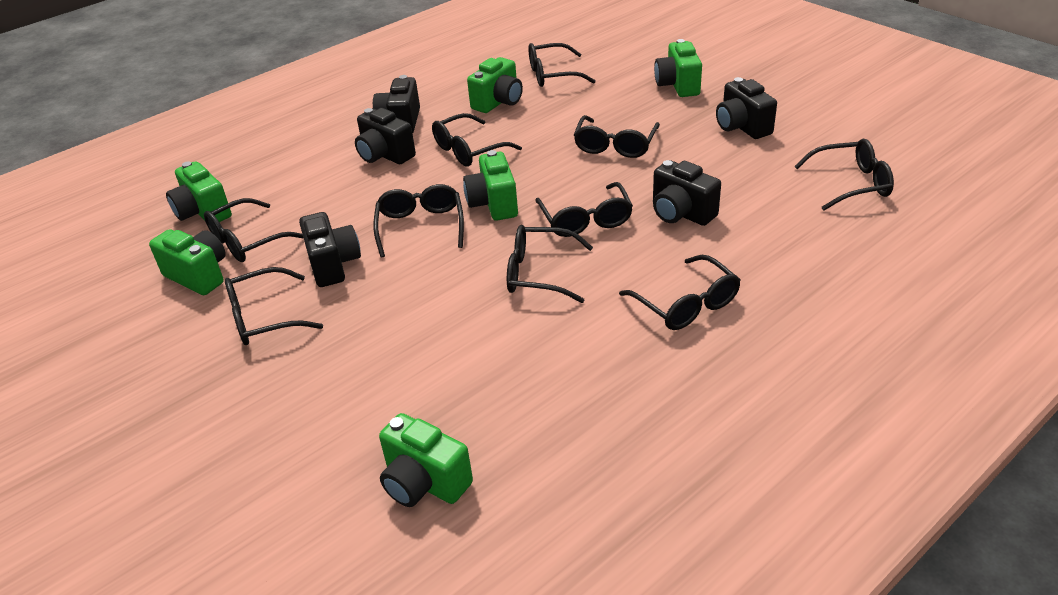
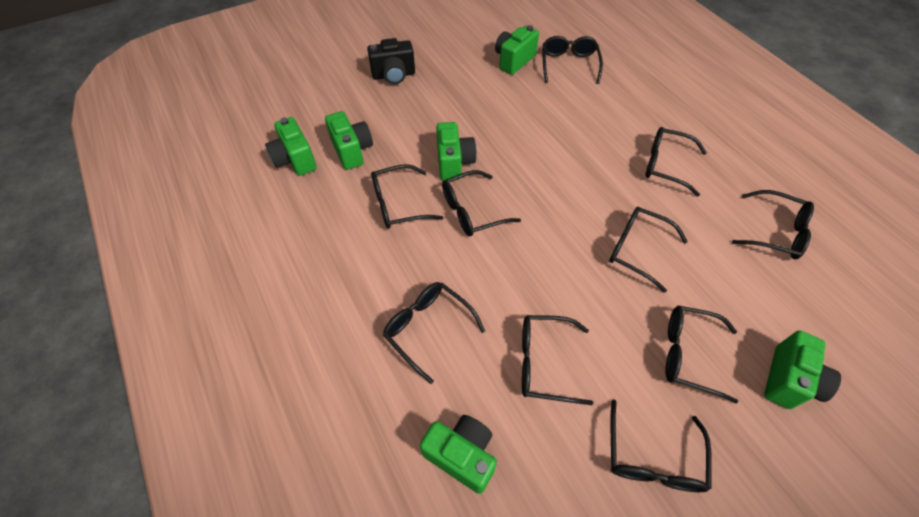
black camera: 5 -> 1

